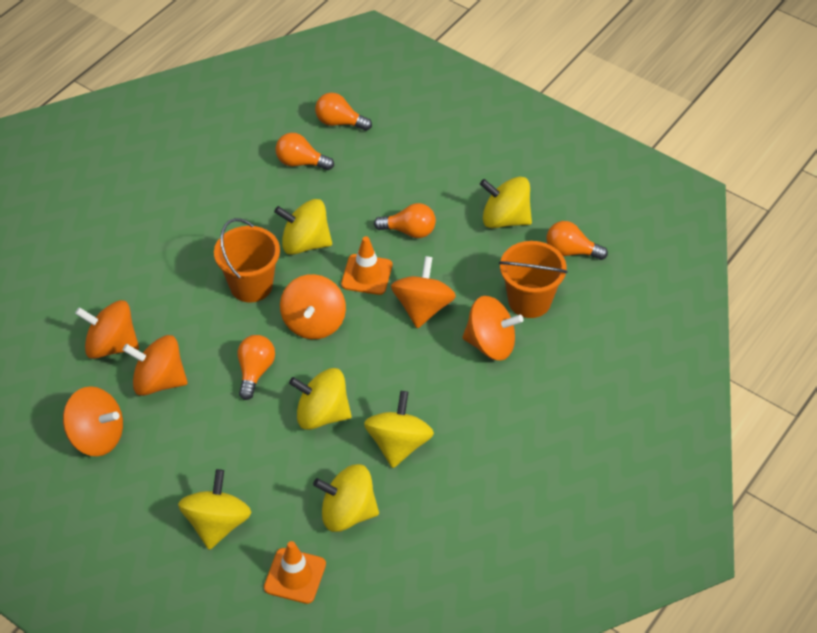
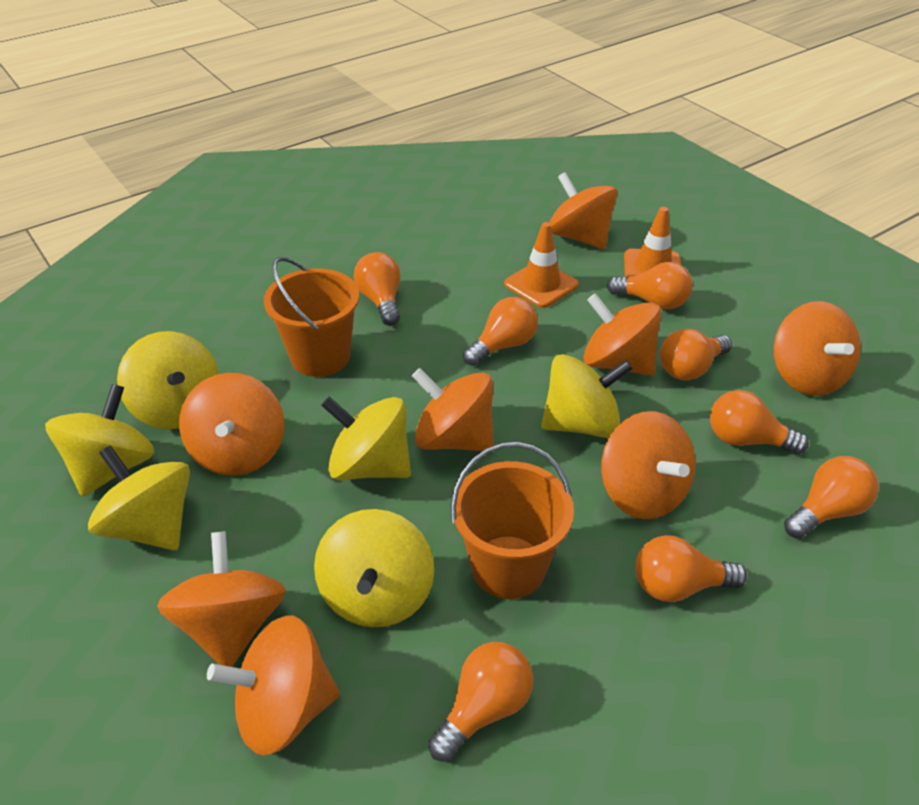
orange light bulb: 5 -> 8
orange spinning top: 6 -> 8

